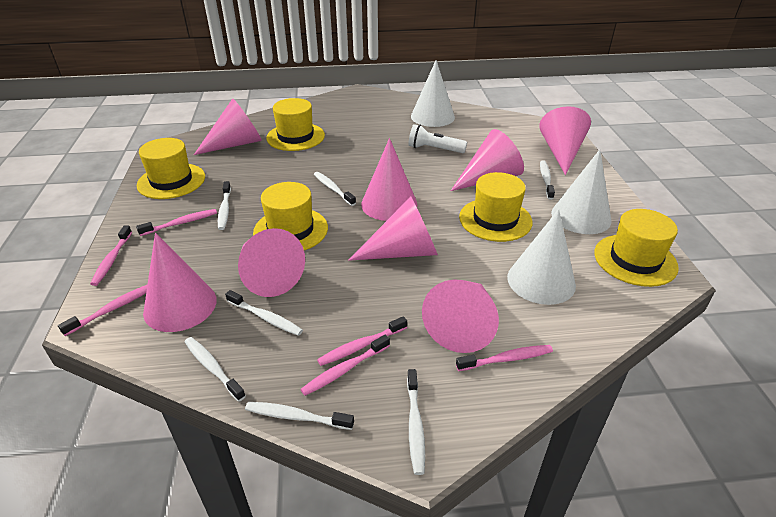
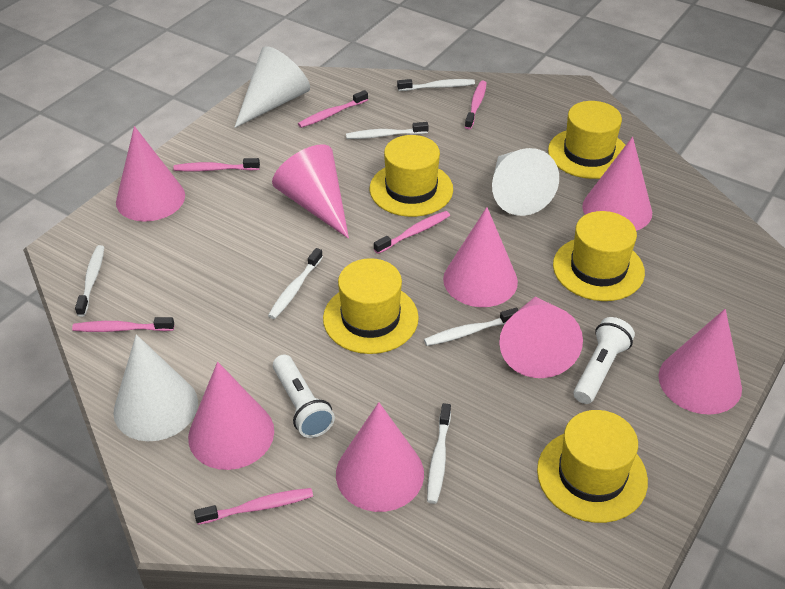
white flashlight: 1 -> 2
white toothbrush: 7 -> 6

